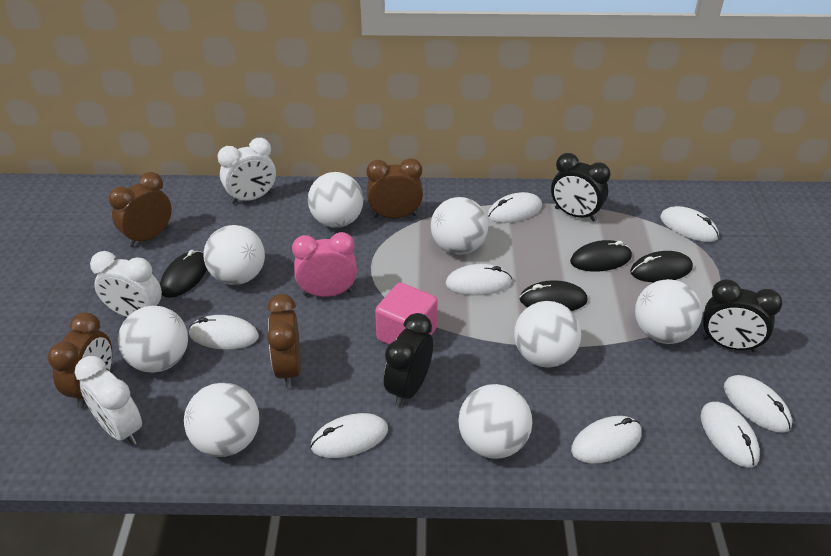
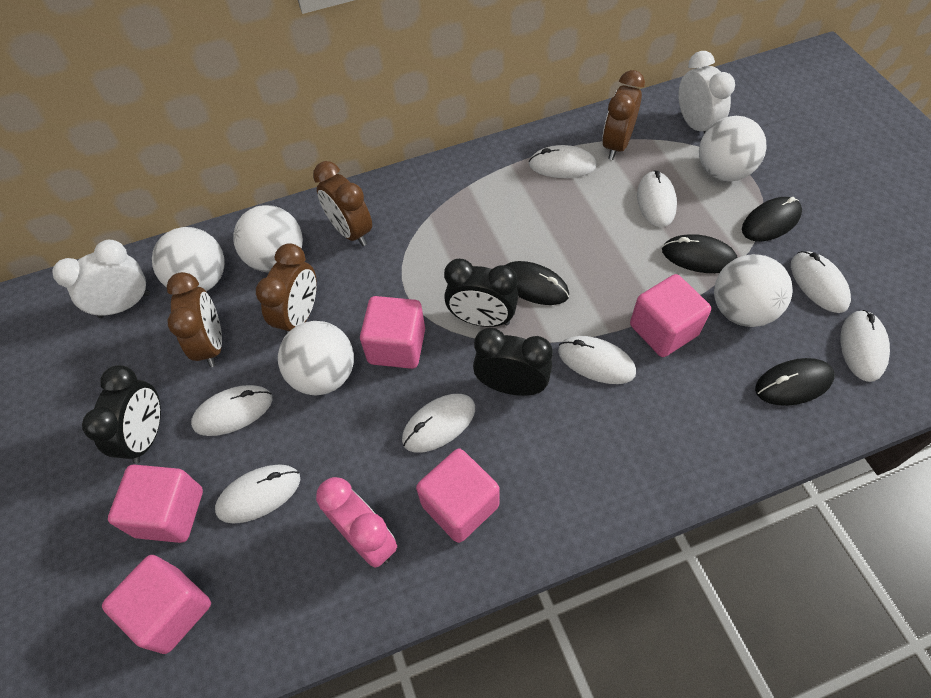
pink cube: 1 -> 5
white ball: 8 -> 5
white clock: 3 -> 2

